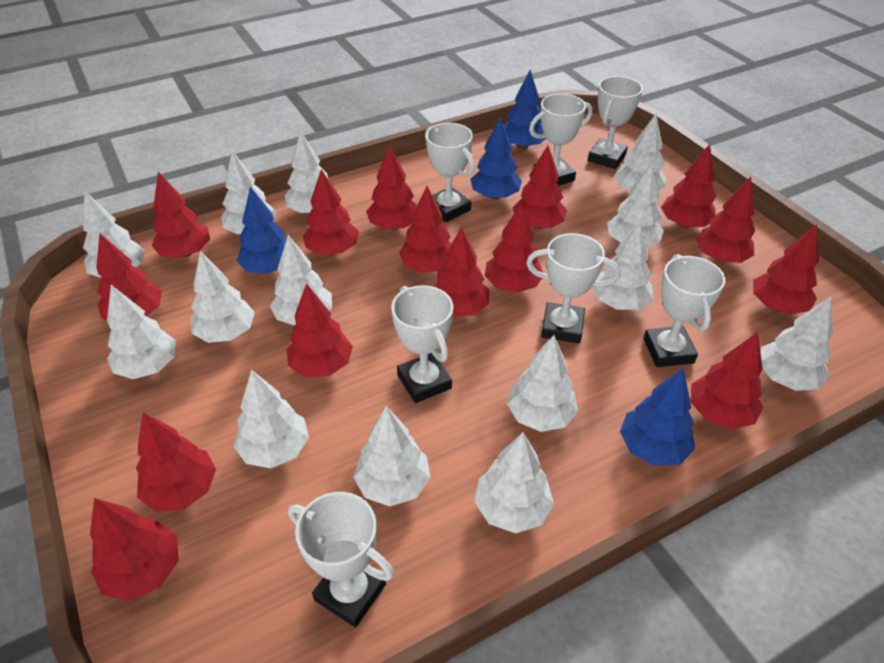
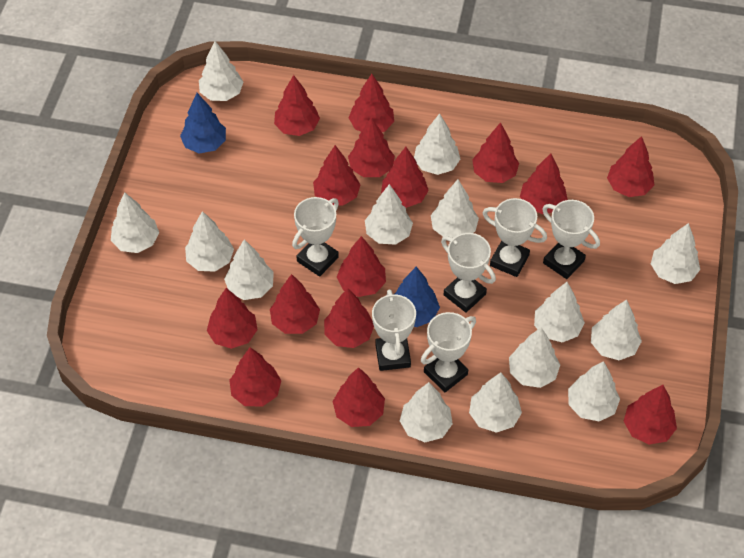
blue tree: 4 -> 2
white trophy: 7 -> 6

